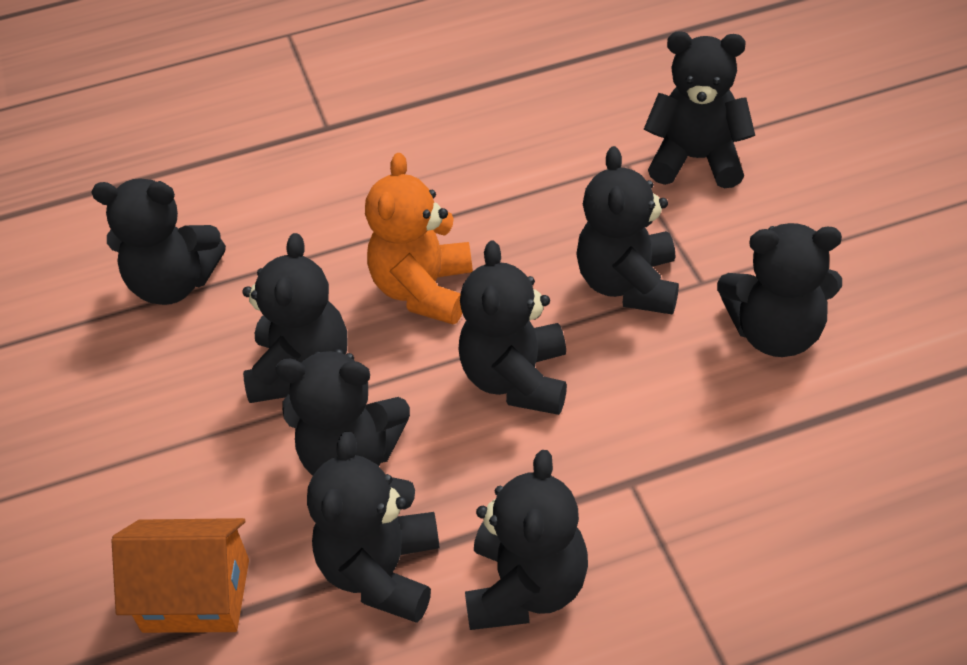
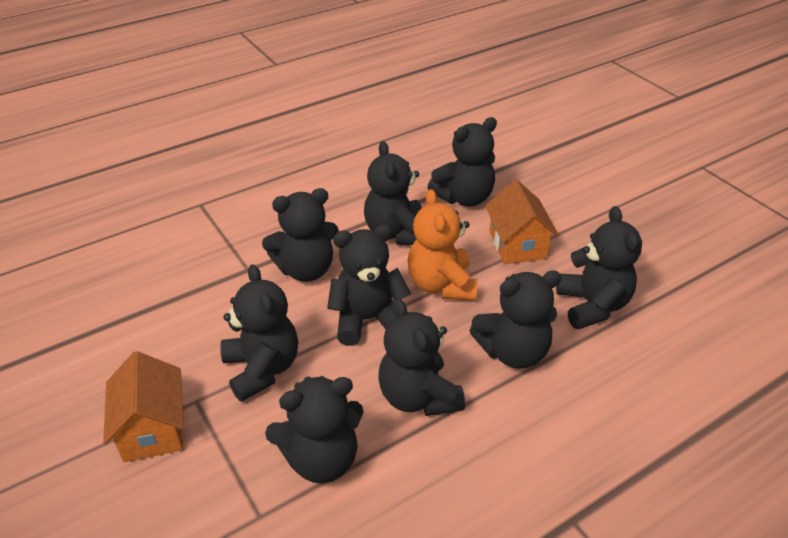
orange house: 1 -> 2

